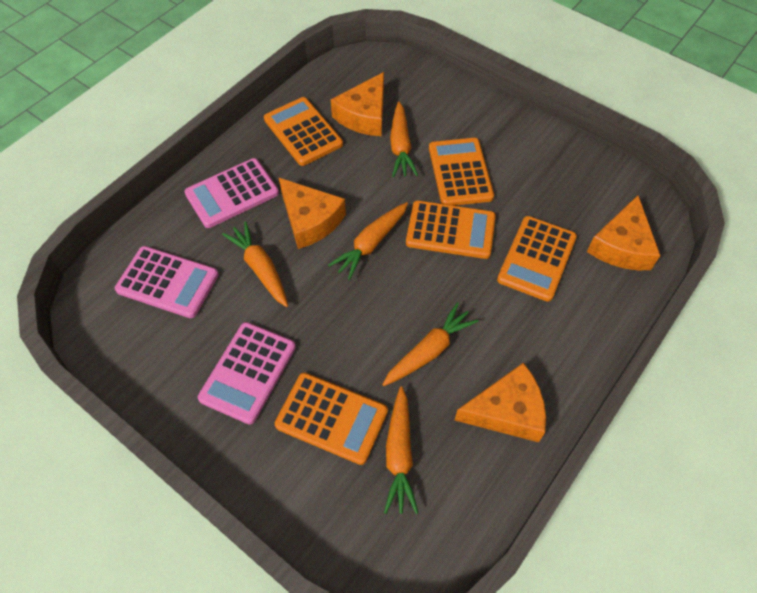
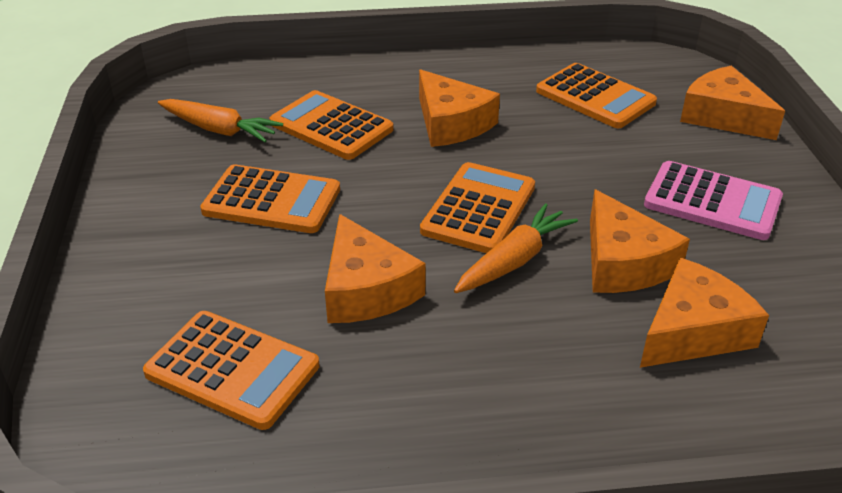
orange carrot: 5 -> 2
orange cheese: 4 -> 5
pink calculator: 3 -> 1

